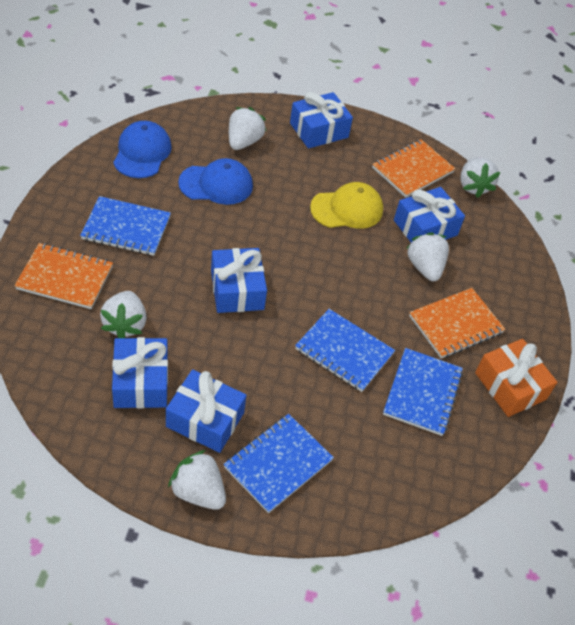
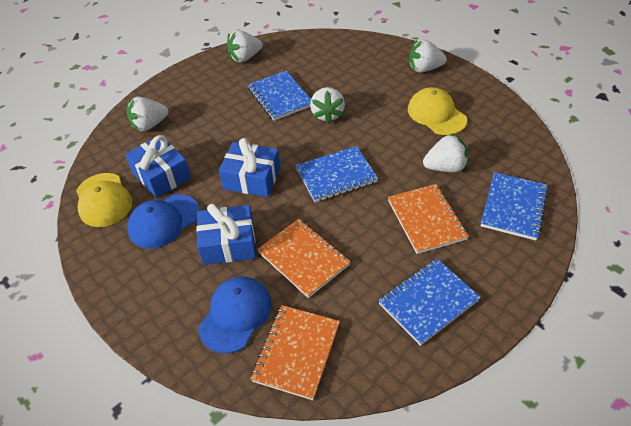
blue gift: 5 -> 3
orange gift: 1 -> 0
yellow cap: 1 -> 2

